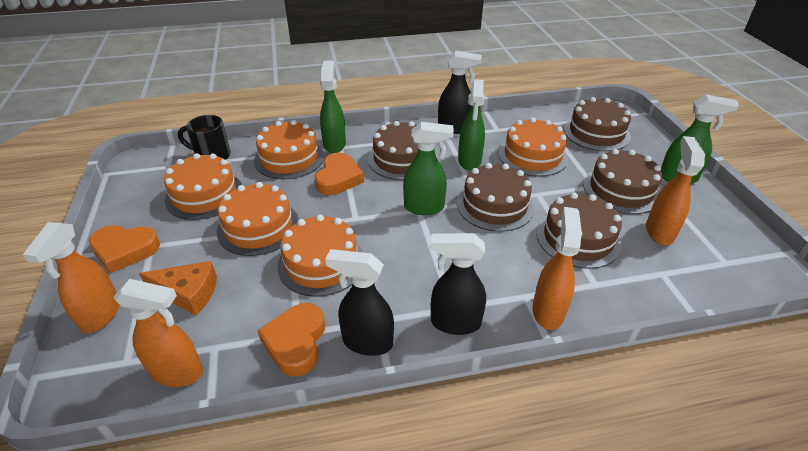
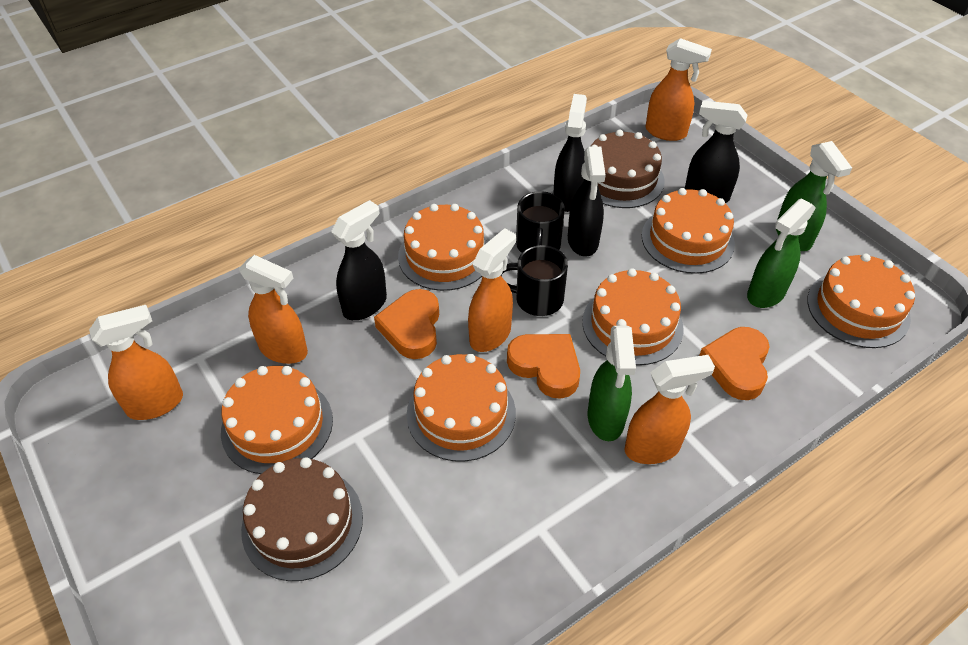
black mug: 1 -> 2
black spray bottle: 3 -> 4
brown cake: 5 -> 2
green spray bottle: 4 -> 3
orange cake: 5 -> 6
orange cheese: 1 -> 0
orange spray bottle: 4 -> 5

